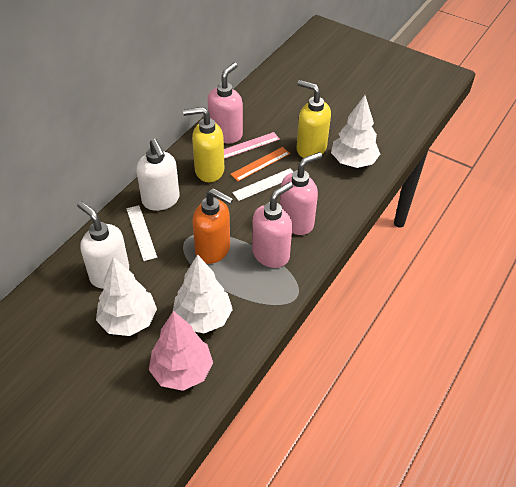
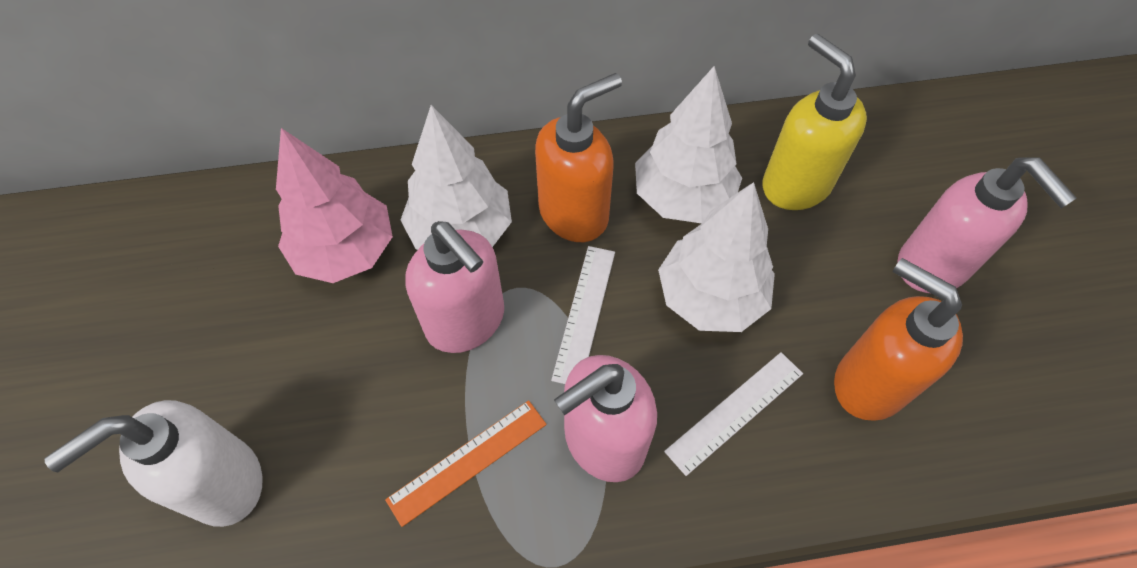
orange soap dispenser: 1 -> 2
pink ruler: 1 -> 0
white soap dispenser: 2 -> 1
yellow soap dispenser: 2 -> 1

